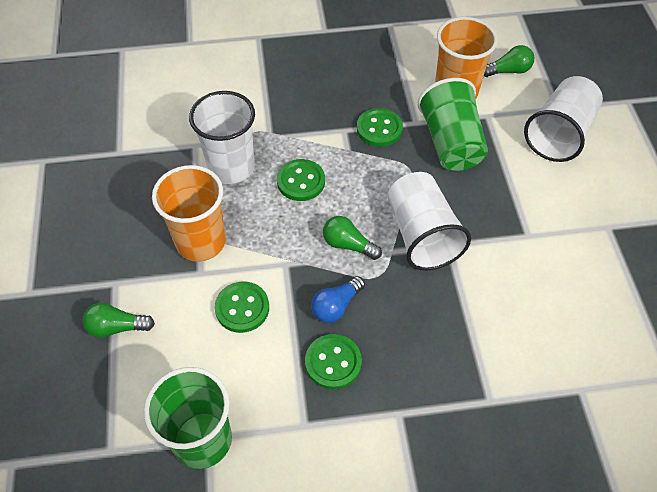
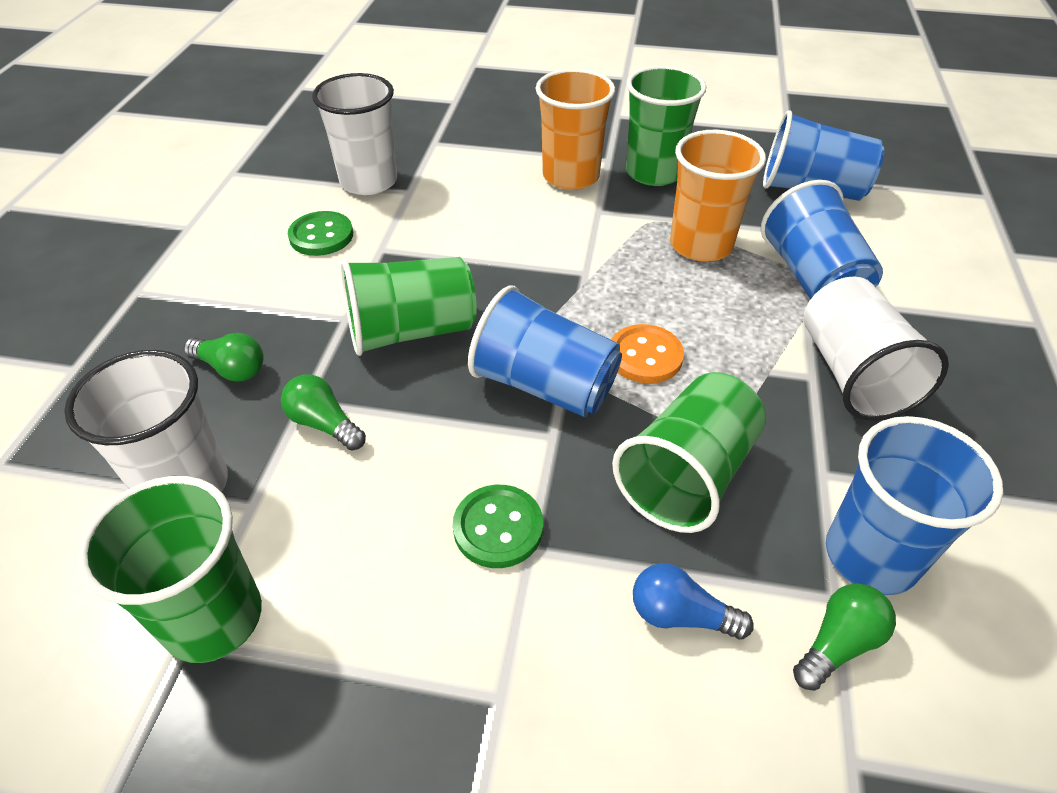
blue cup: 0 -> 4
green button: 4 -> 2
green cup: 2 -> 4
orange button: 0 -> 1

